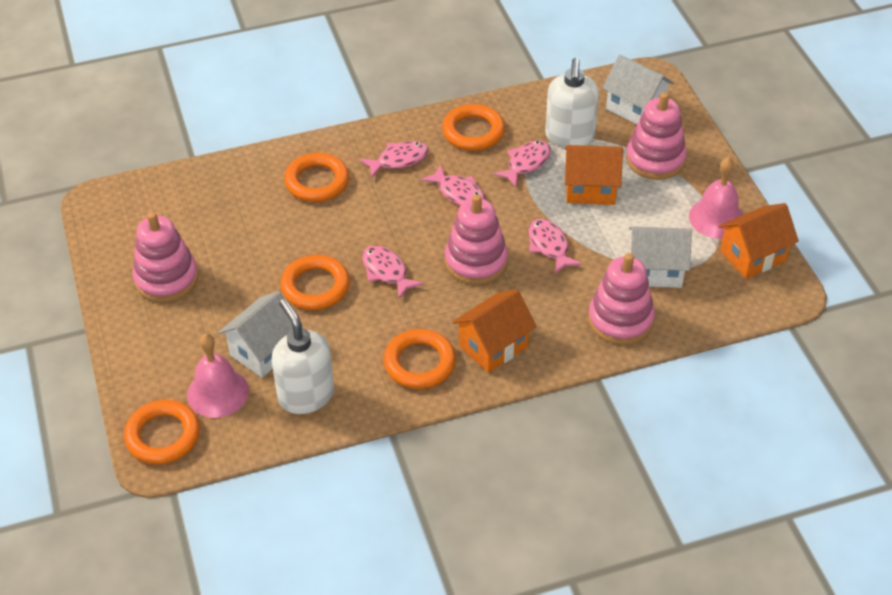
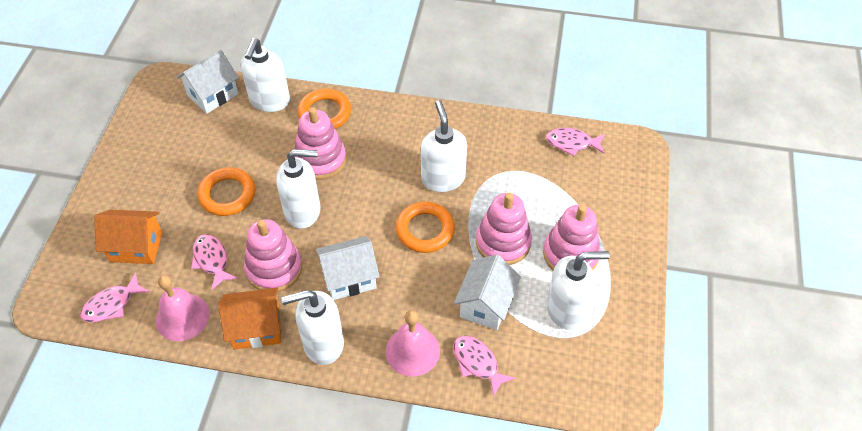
orange house: 3 -> 2
orange ring: 5 -> 3
pink fish: 5 -> 4
white soap dispenser: 2 -> 5

